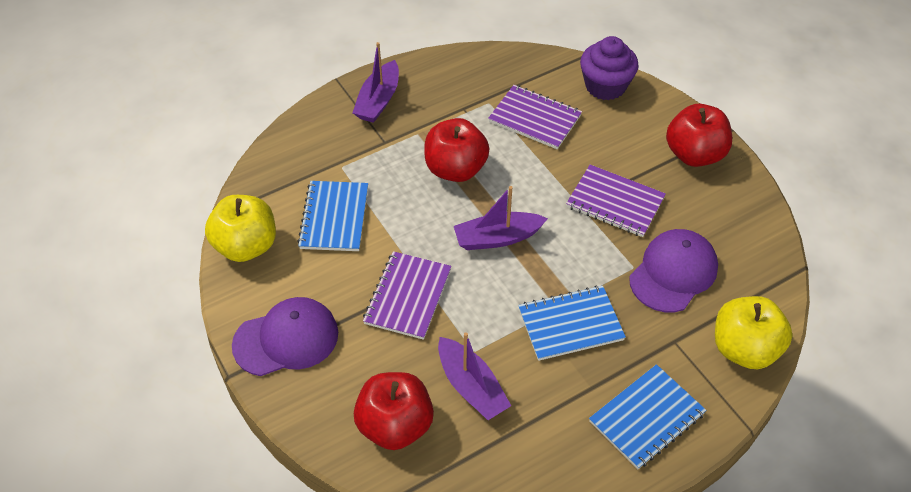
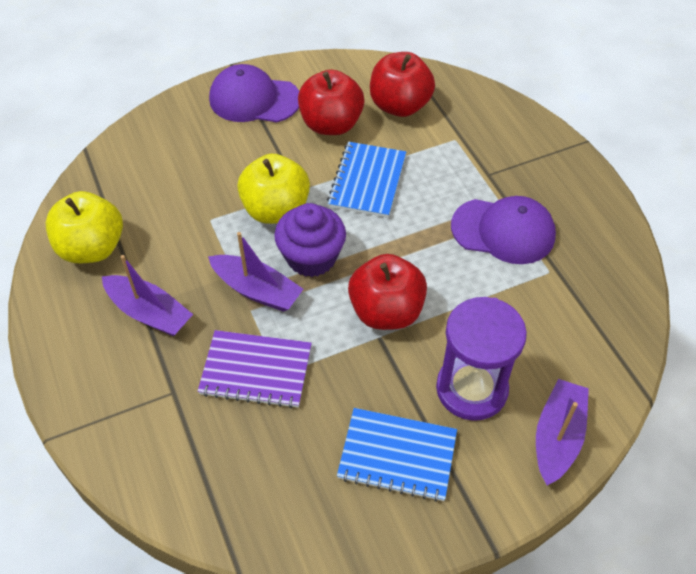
blue notebook: 3 -> 2
purple hourglass: 0 -> 1
purple notebook: 3 -> 1

